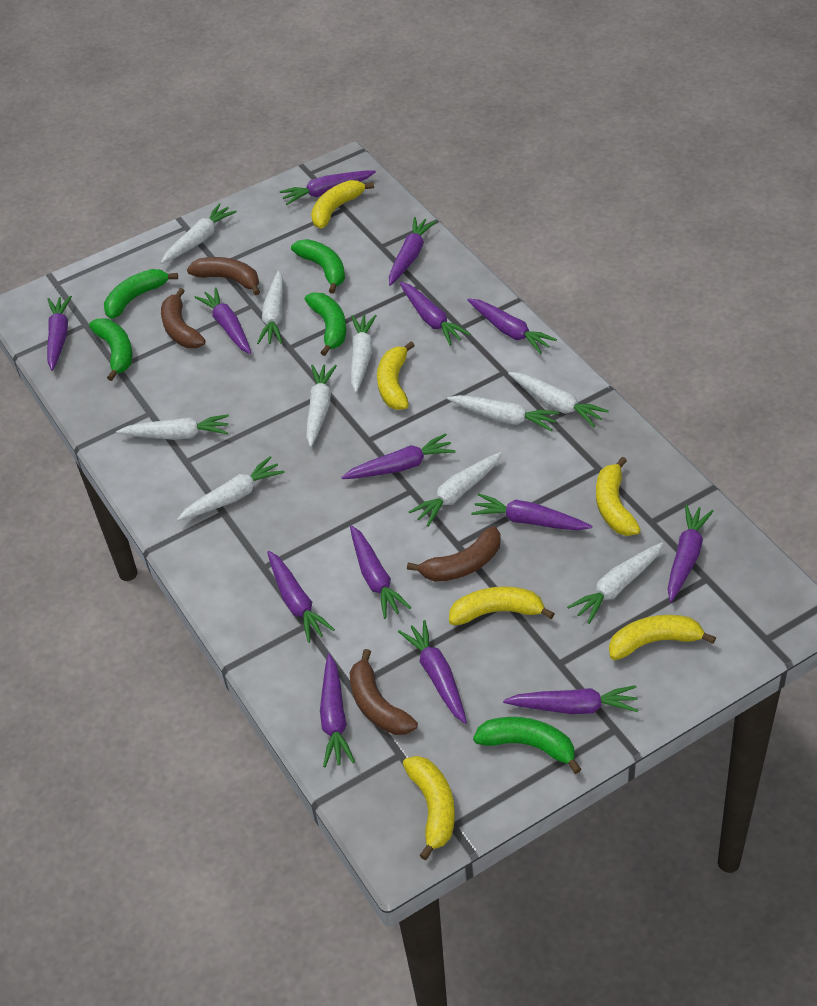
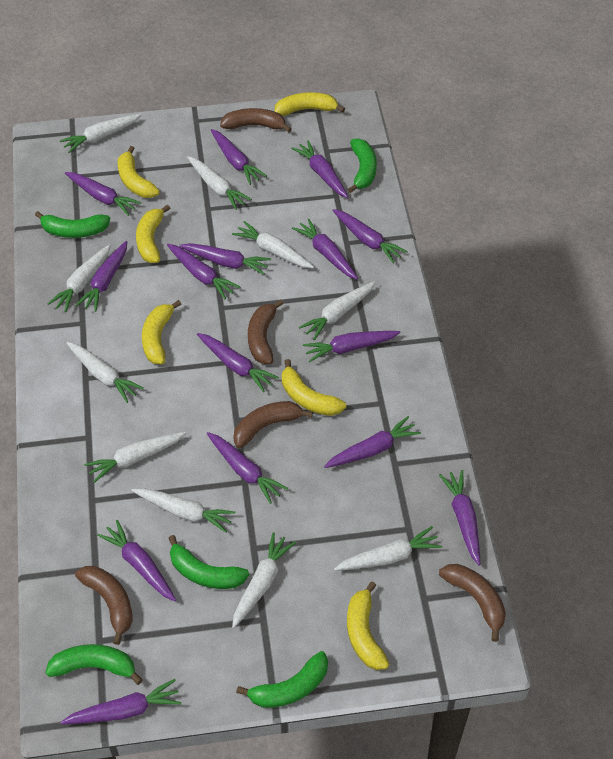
brown banana: 4 -> 5
purple carrot: 14 -> 15

